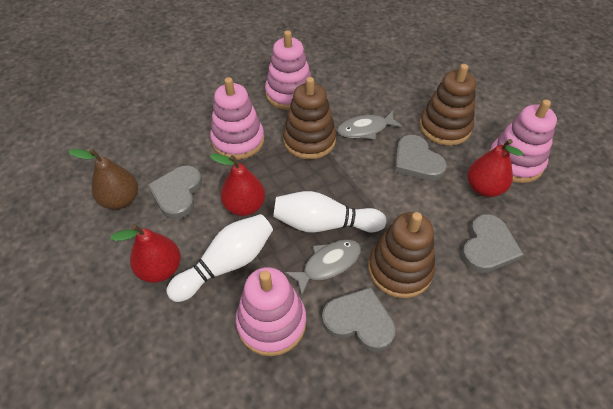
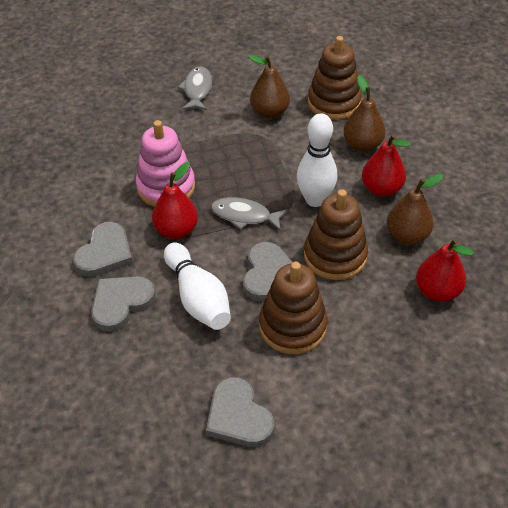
brown pear: 1 -> 3
pink stacking toy: 4 -> 1

